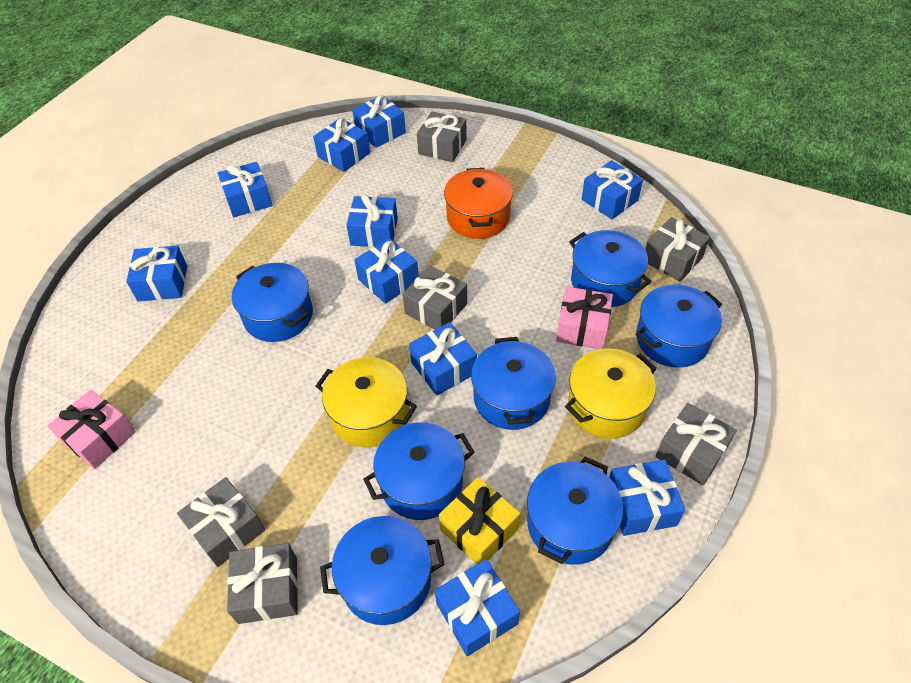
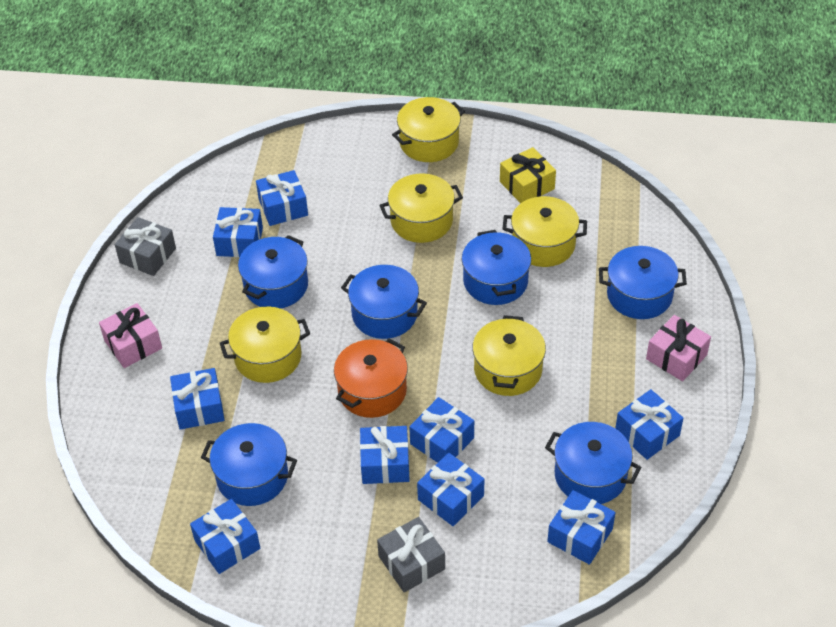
blue gift: 10 -> 9
blue pot: 7 -> 6
grey gift: 6 -> 2
yellow pot: 2 -> 5

